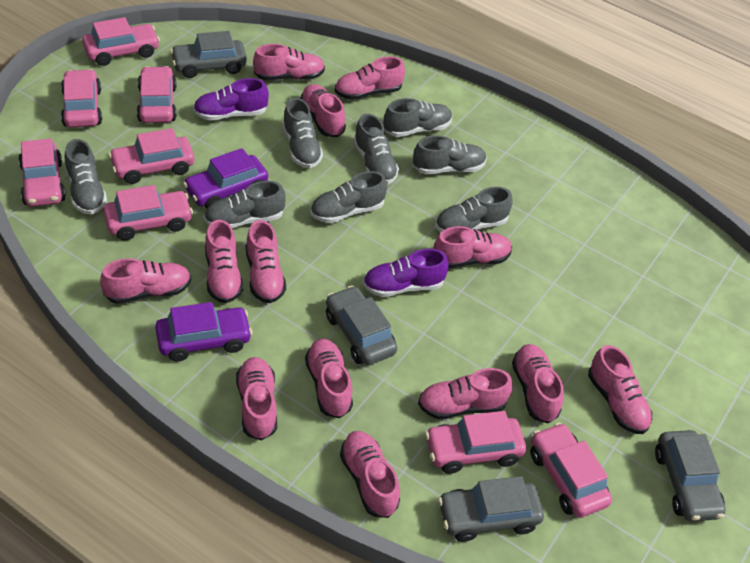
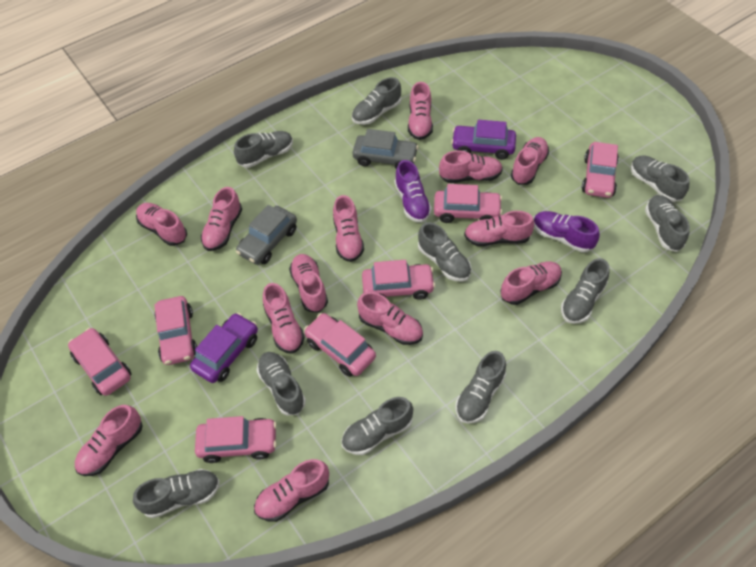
grey car: 4 -> 2
grey shoe: 8 -> 10
pink car: 8 -> 7

